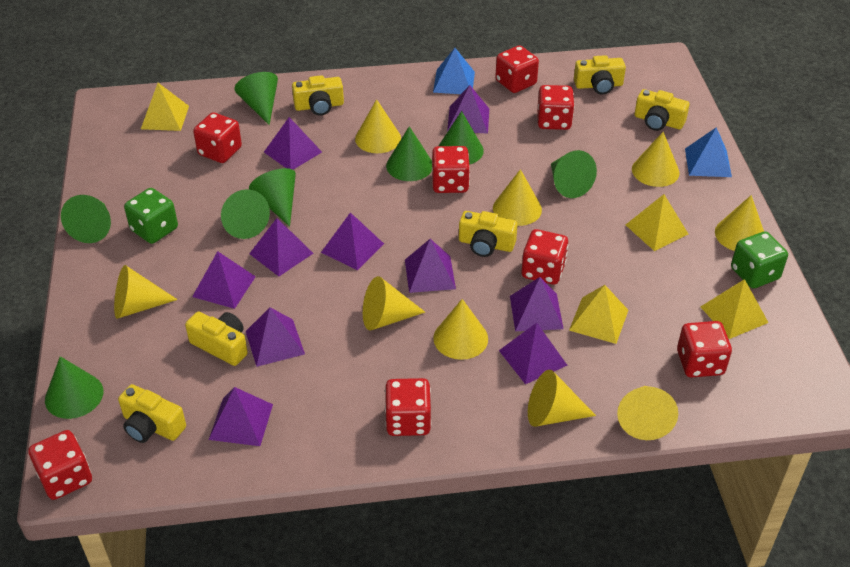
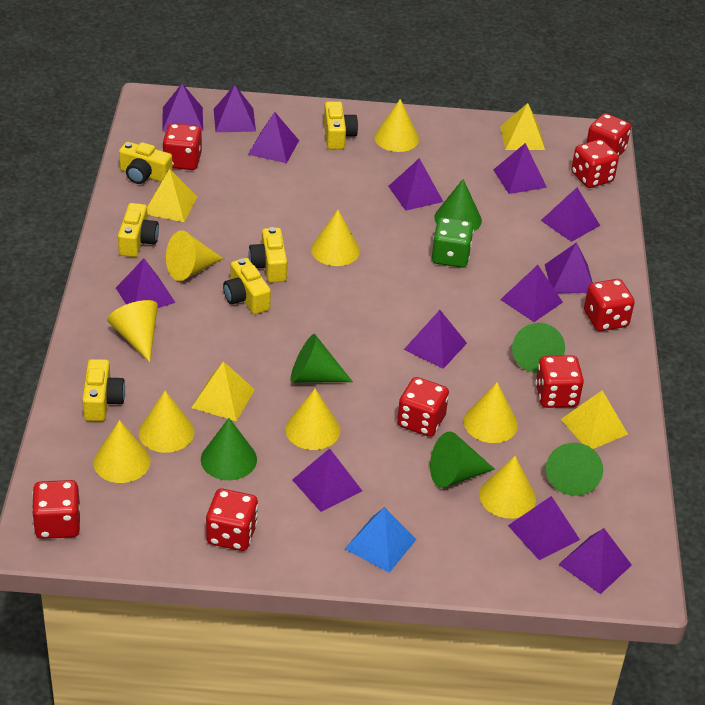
blue pyramid: 2 -> 1
green cone: 8 -> 6
green dice: 2 -> 1
purple pyramid: 10 -> 13

